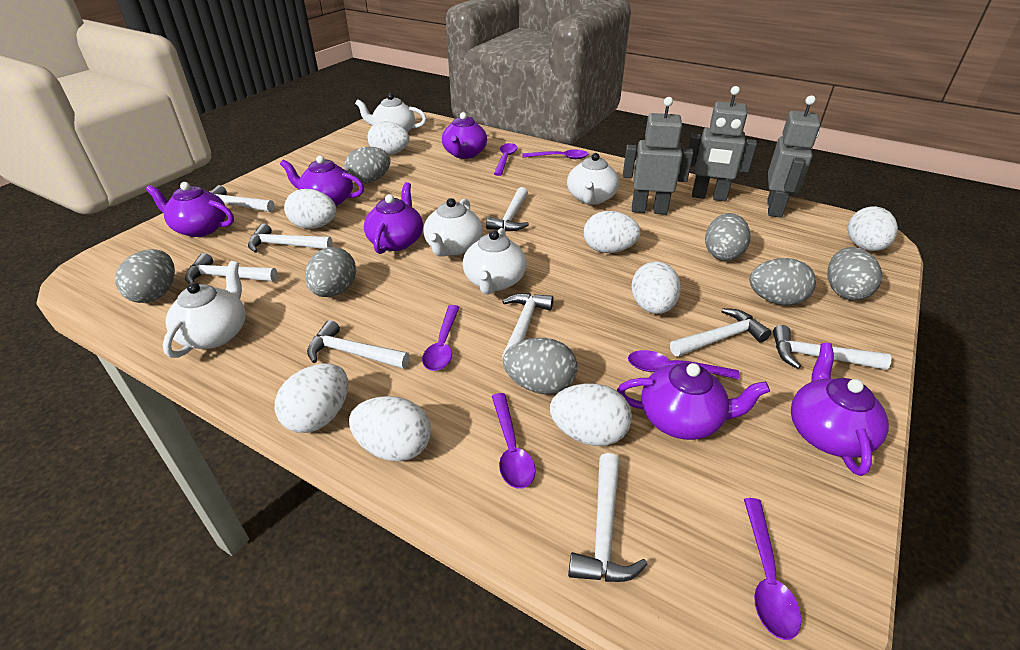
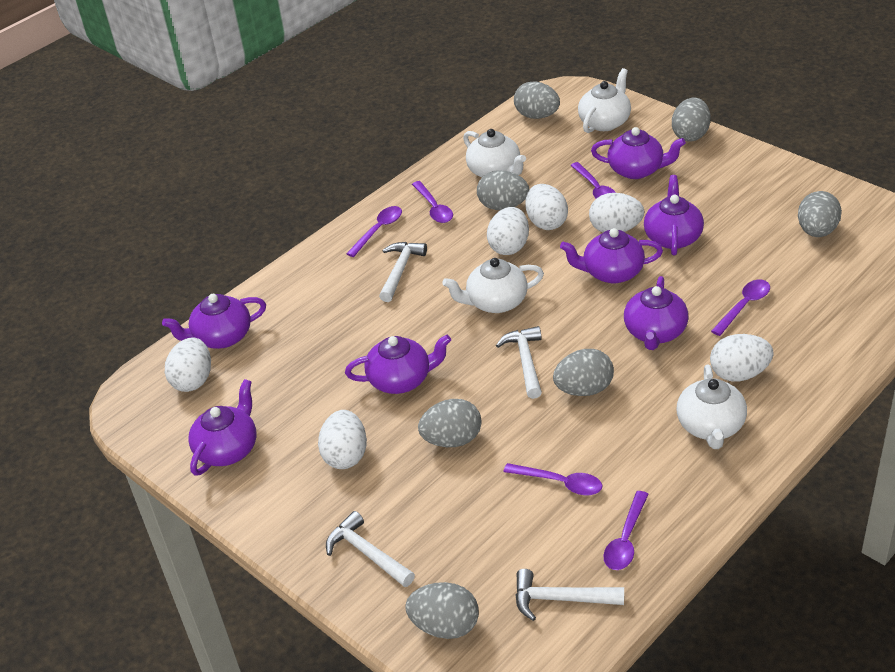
grey robot: 3 -> 0
purple teapot: 6 -> 7
white egg: 8 -> 6
white hammer: 9 -> 4
white teapot: 5 -> 4

